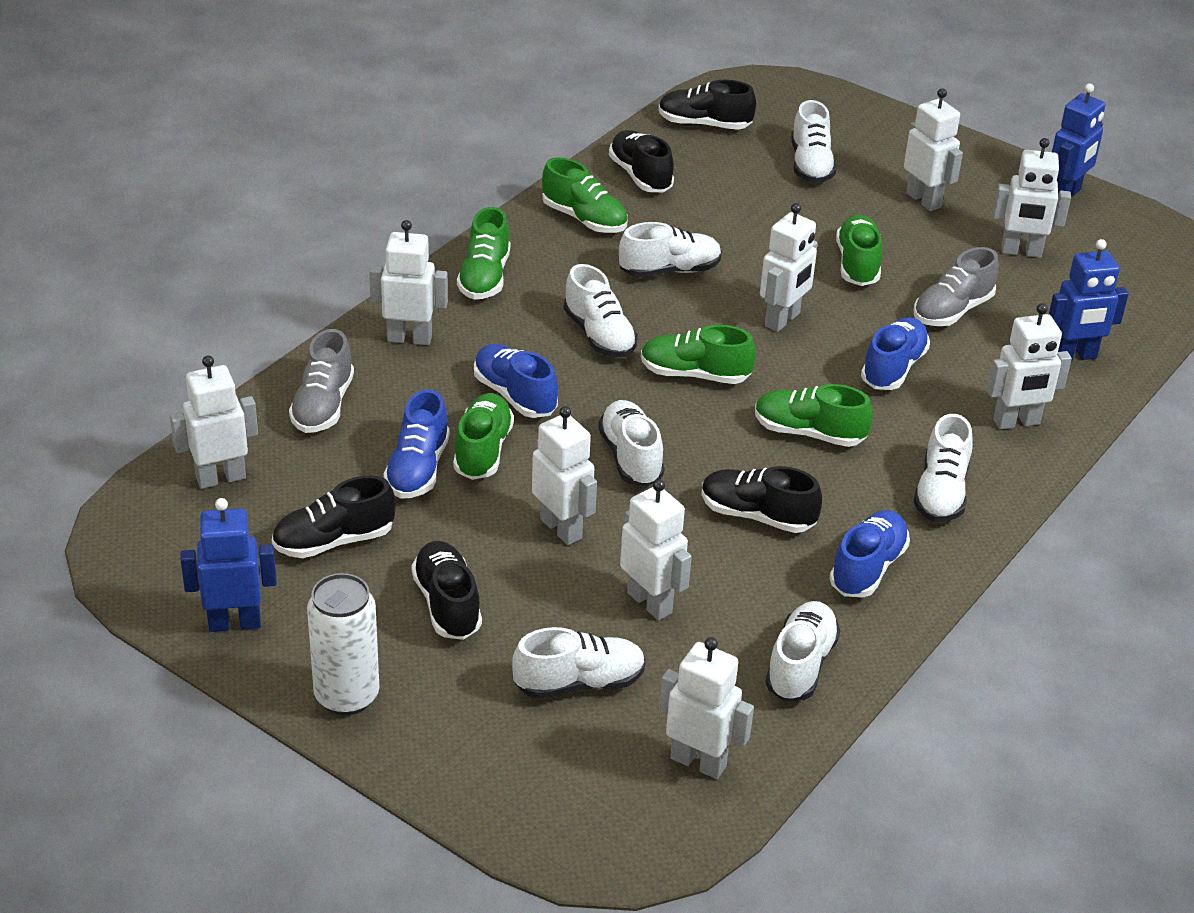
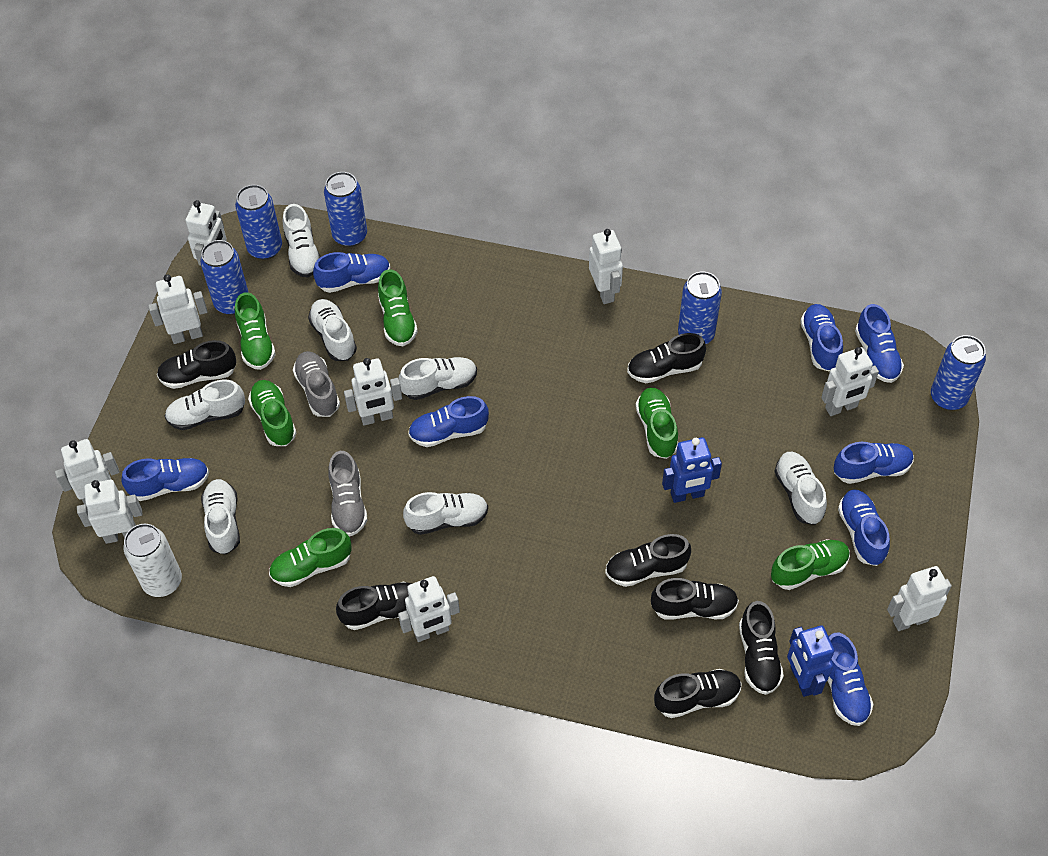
black shoe: 5 -> 7
blue can: 0 -> 5
blue robot: 3 -> 2
blue shoe: 4 -> 8

